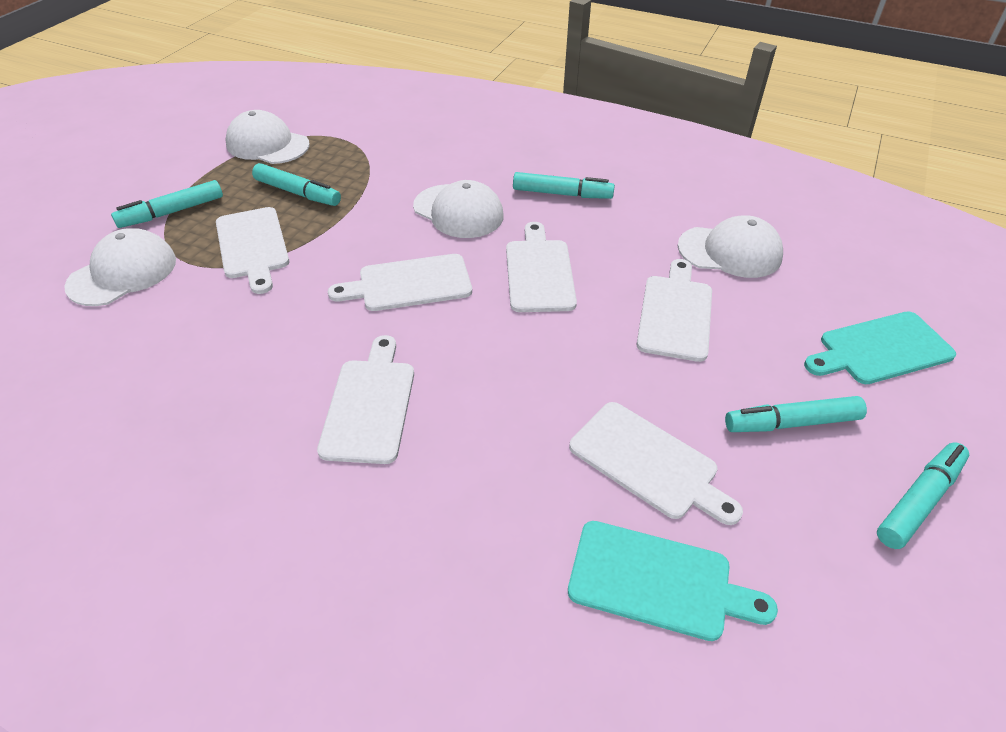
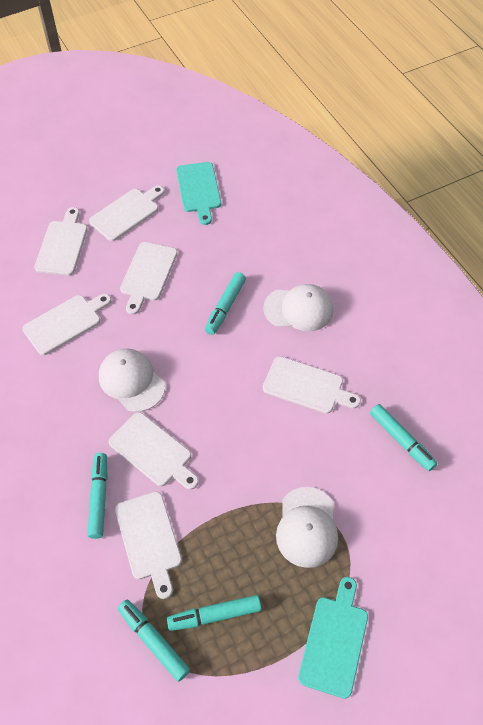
white cap: 4 -> 3
white cutting board: 6 -> 7

